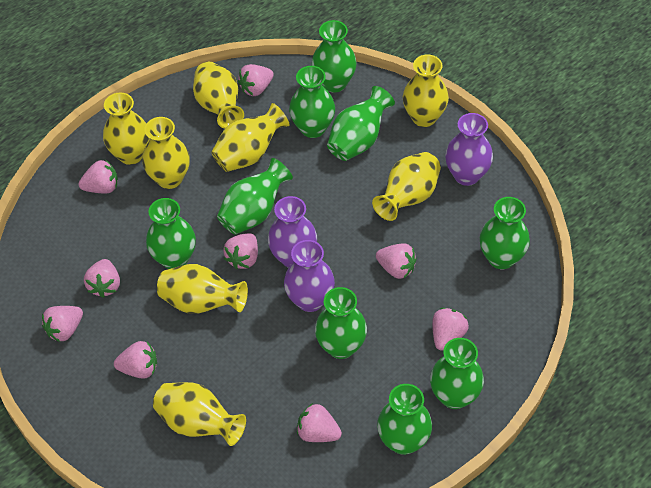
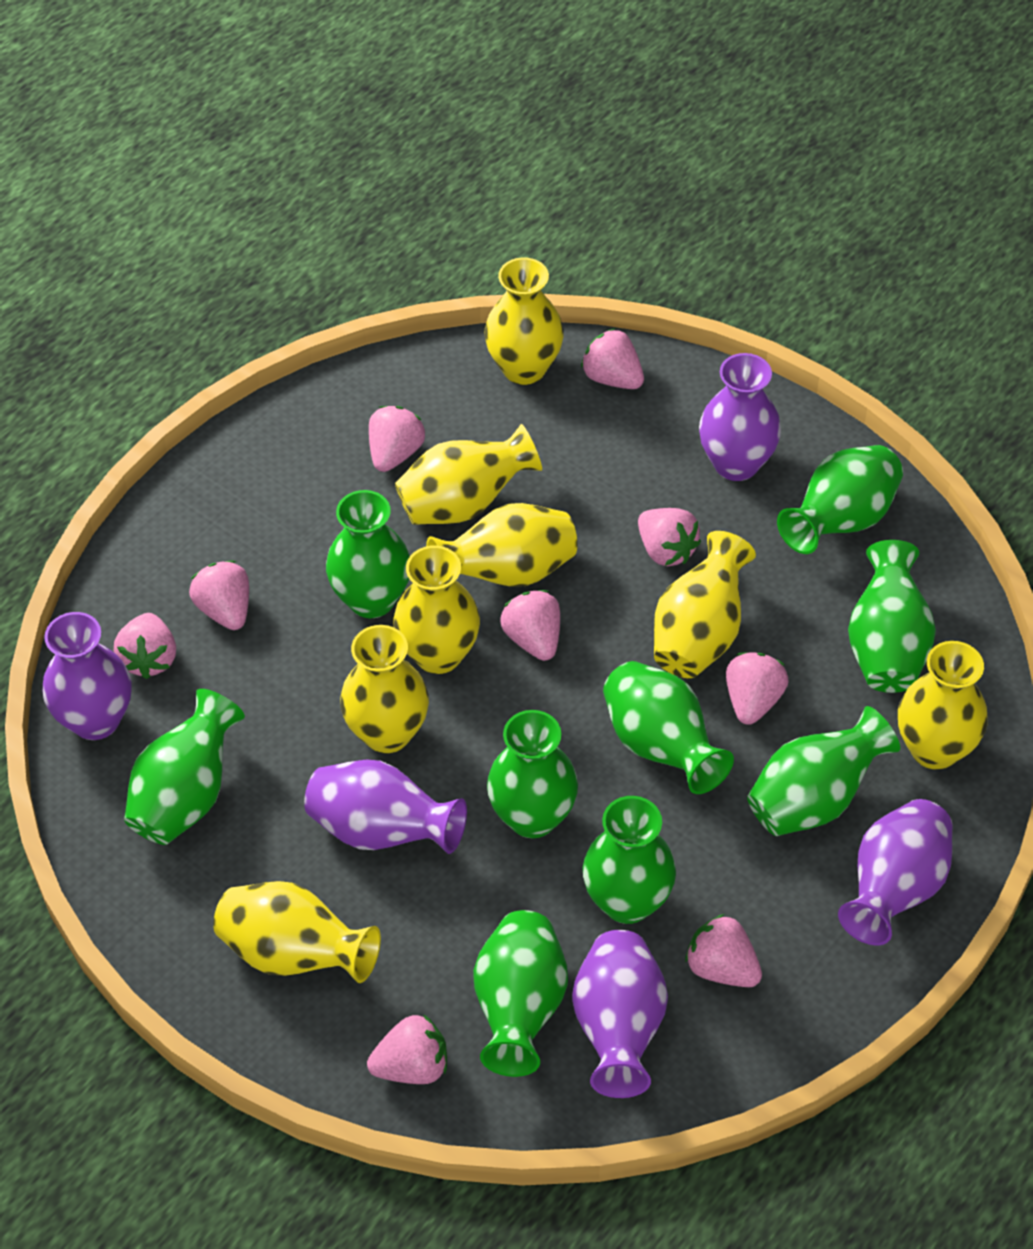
purple vase: 3 -> 5

